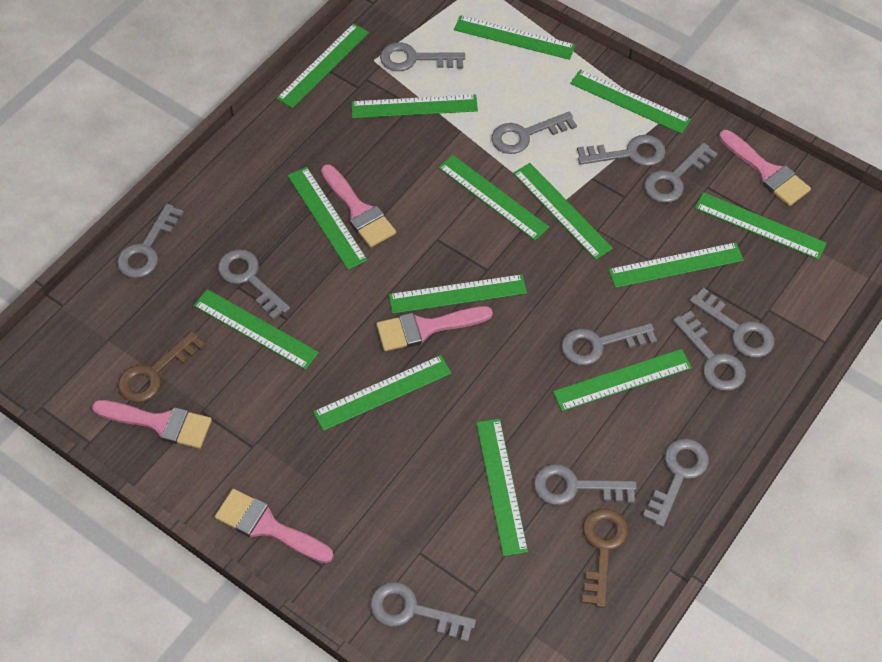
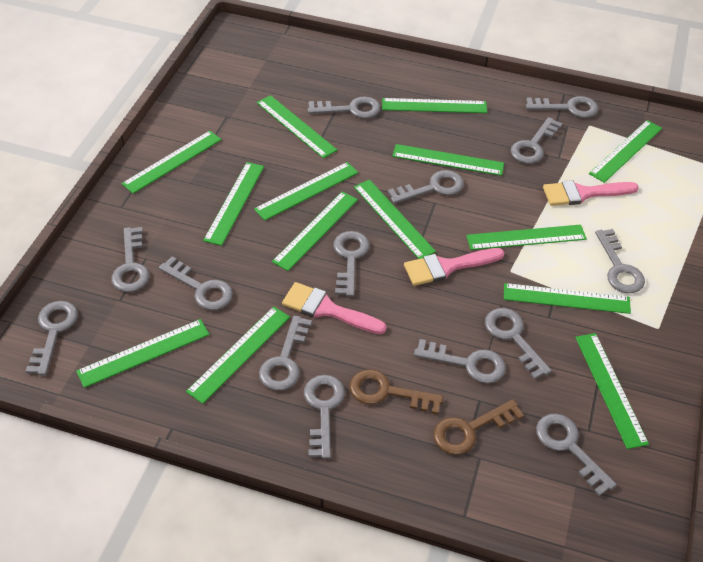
grey key: 12 -> 14
pink brush: 5 -> 3

